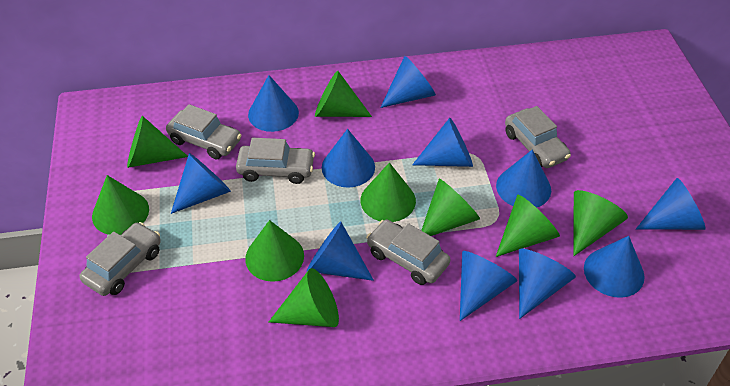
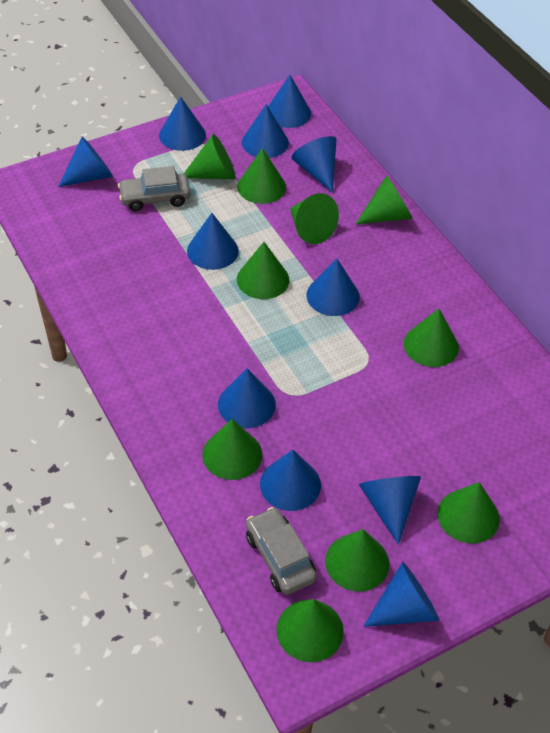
green cone: 9 -> 10
grey car: 5 -> 2

